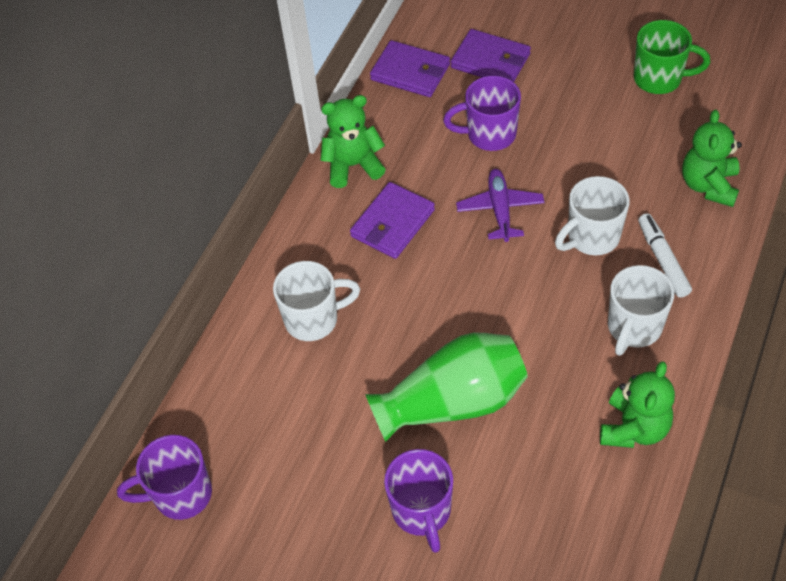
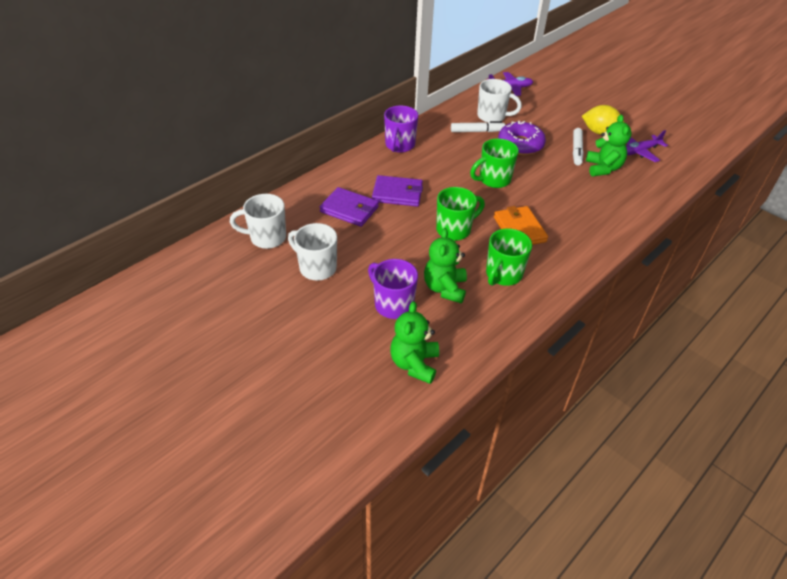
green mug: 1 -> 3
green vase: 1 -> 0
orange wallet: 0 -> 1
purple donut: 0 -> 1
purple mug: 3 -> 2
purple plane: 1 -> 2
purple wallet: 3 -> 2
white marker: 1 -> 2
yellow lemon: 0 -> 1

